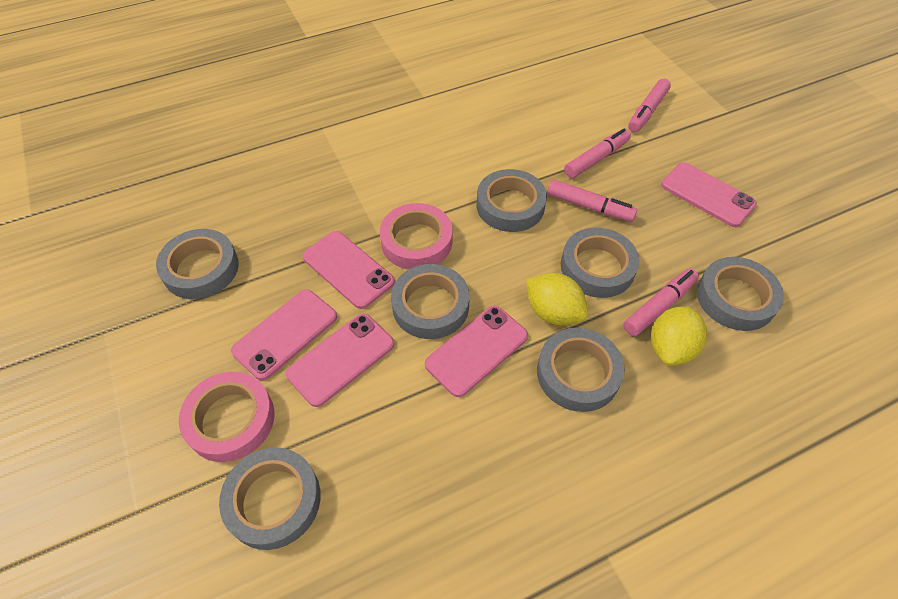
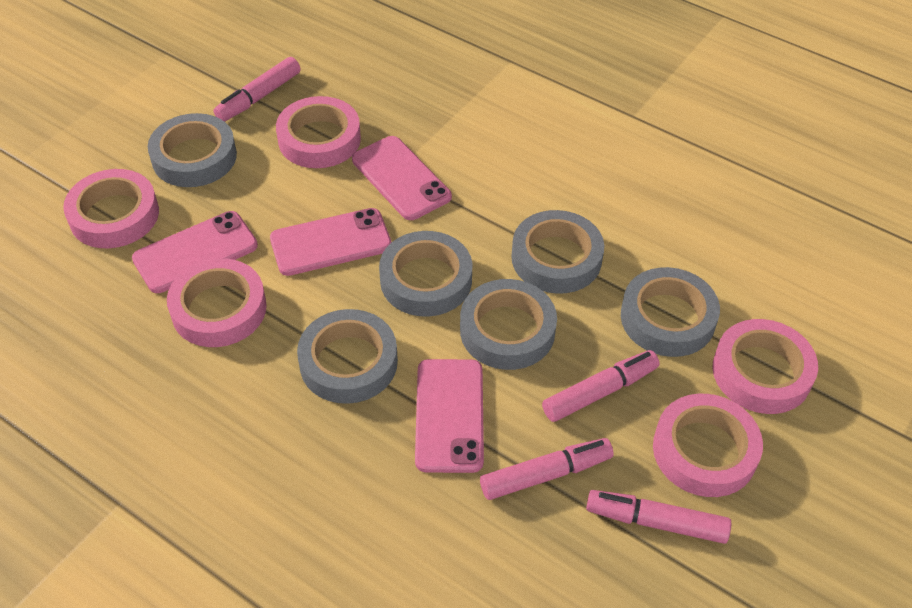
grey tape: 7 -> 6
pink phone: 5 -> 4
pink tape: 2 -> 5
yellow lemon: 2 -> 0

